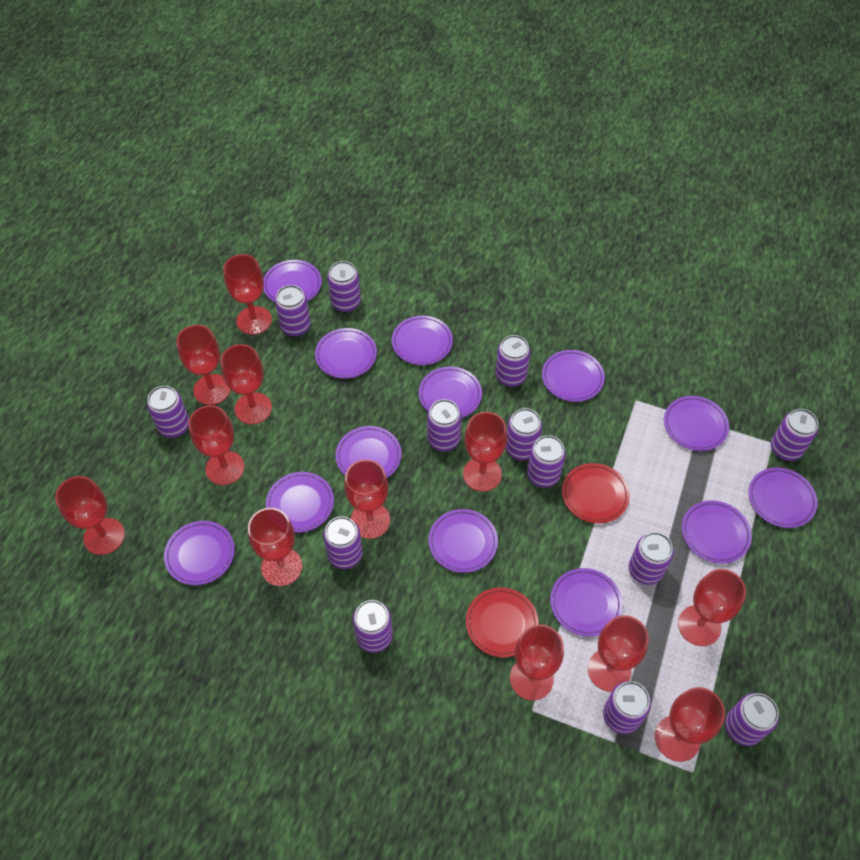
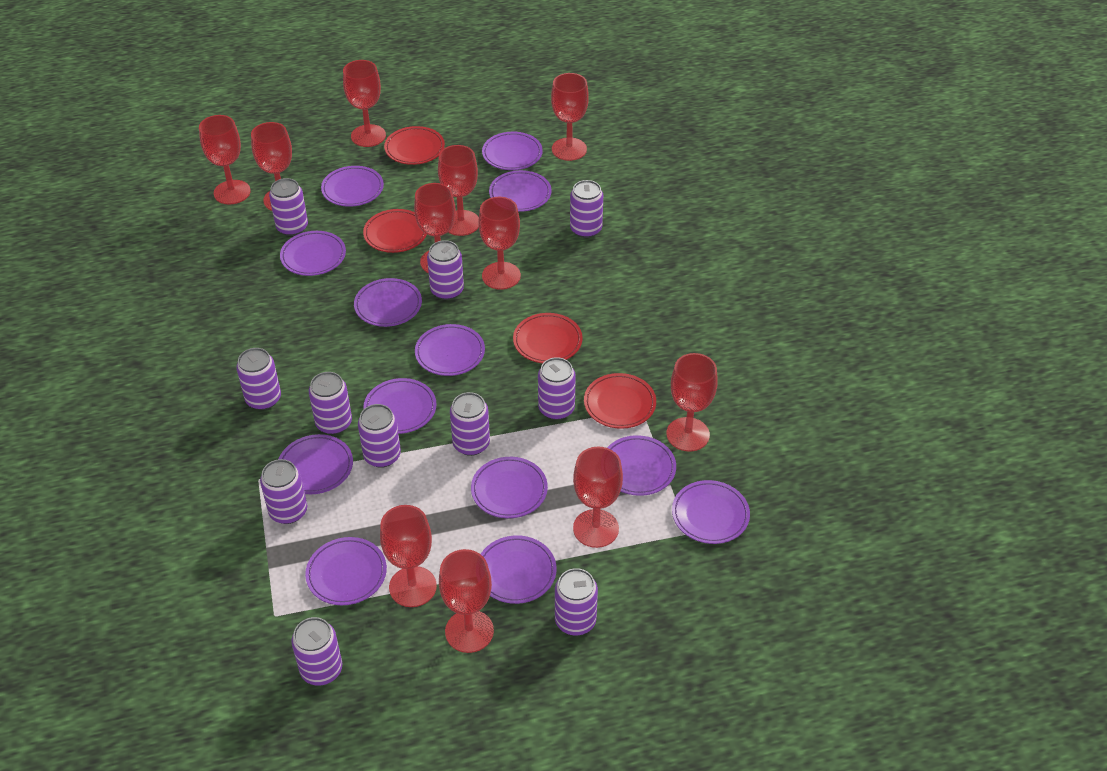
purple can: 13 -> 11
red goblet: 12 -> 11
red plate: 2 -> 4

